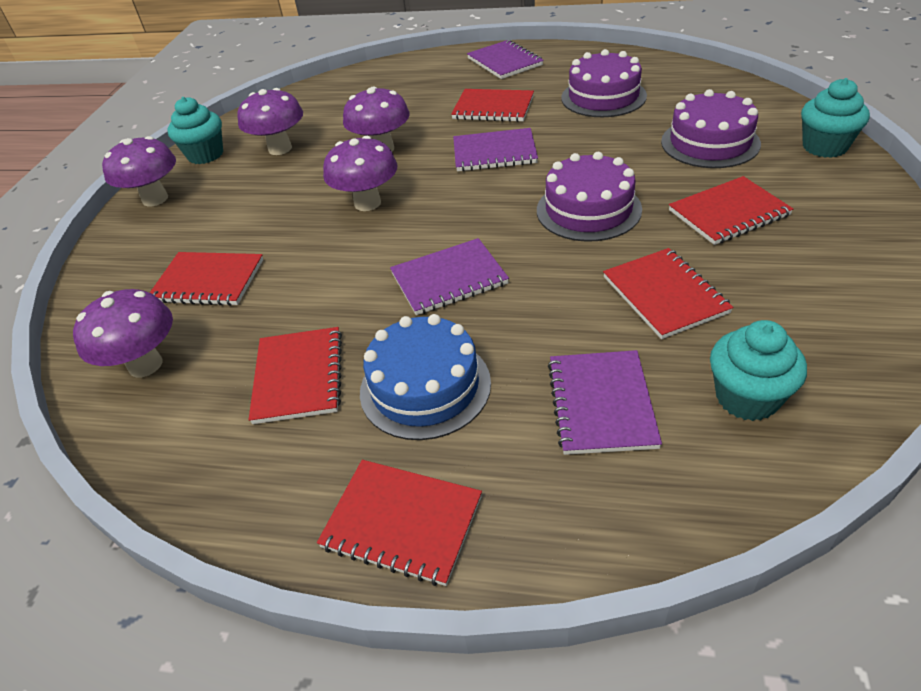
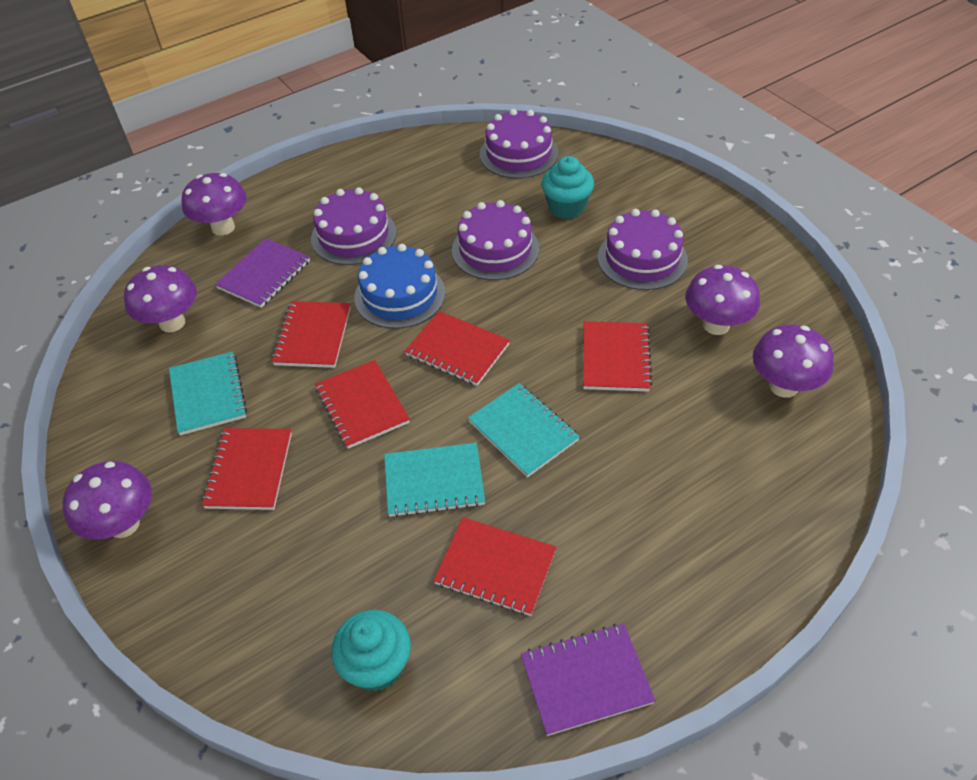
purple cake: 3 -> 4
purple notebook: 4 -> 2
turquoise cupcake: 3 -> 2
turquoise notebook: 0 -> 3

